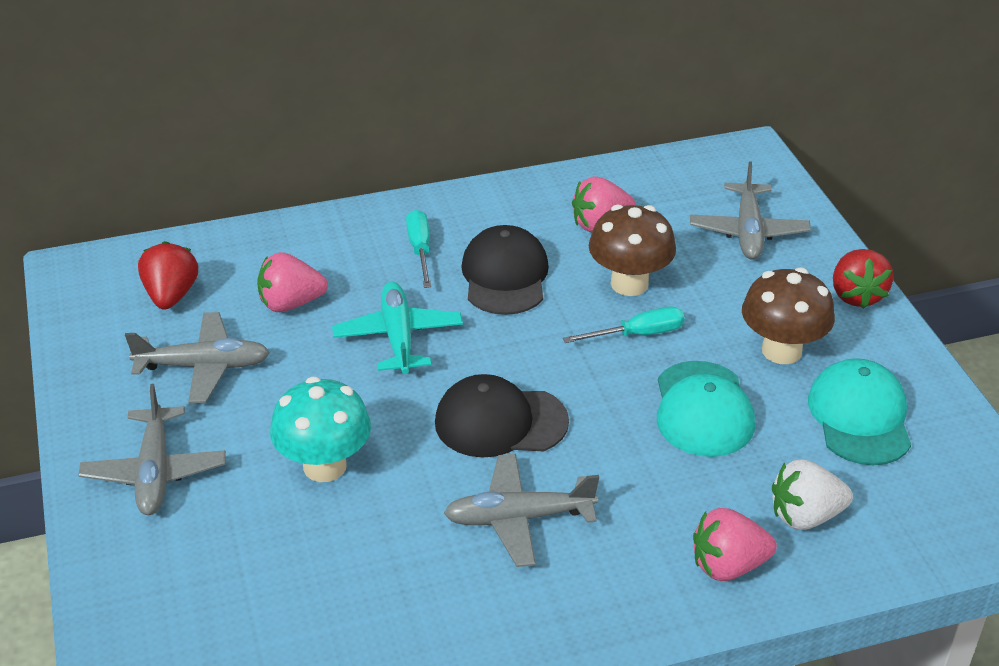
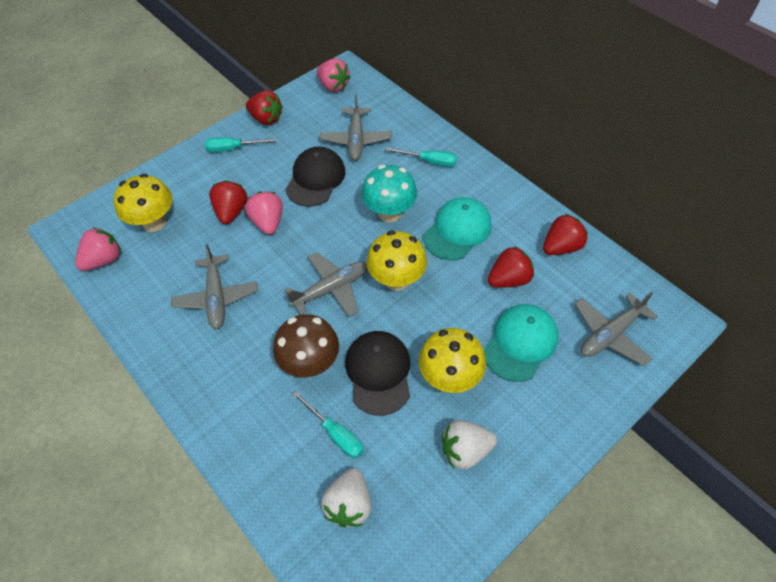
brown mushroom: 2 -> 1
red strawberry: 2 -> 4
turquoise plane: 1 -> 0
turquoise screwdriver: 2 -> 3
white strawberry: 1 -> 2
yellow mushroom: 0 -> 3

